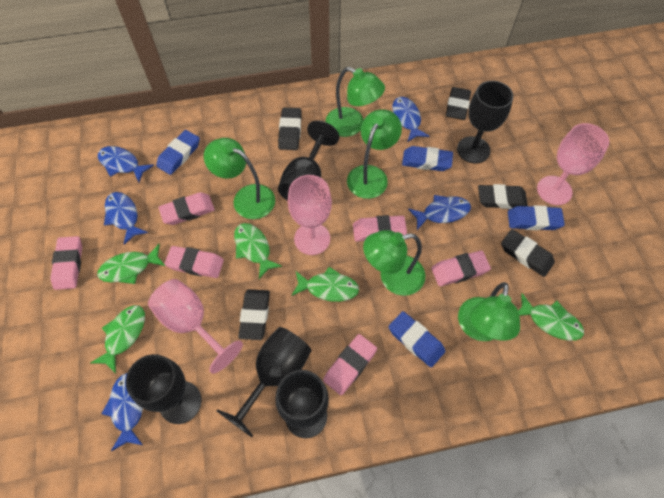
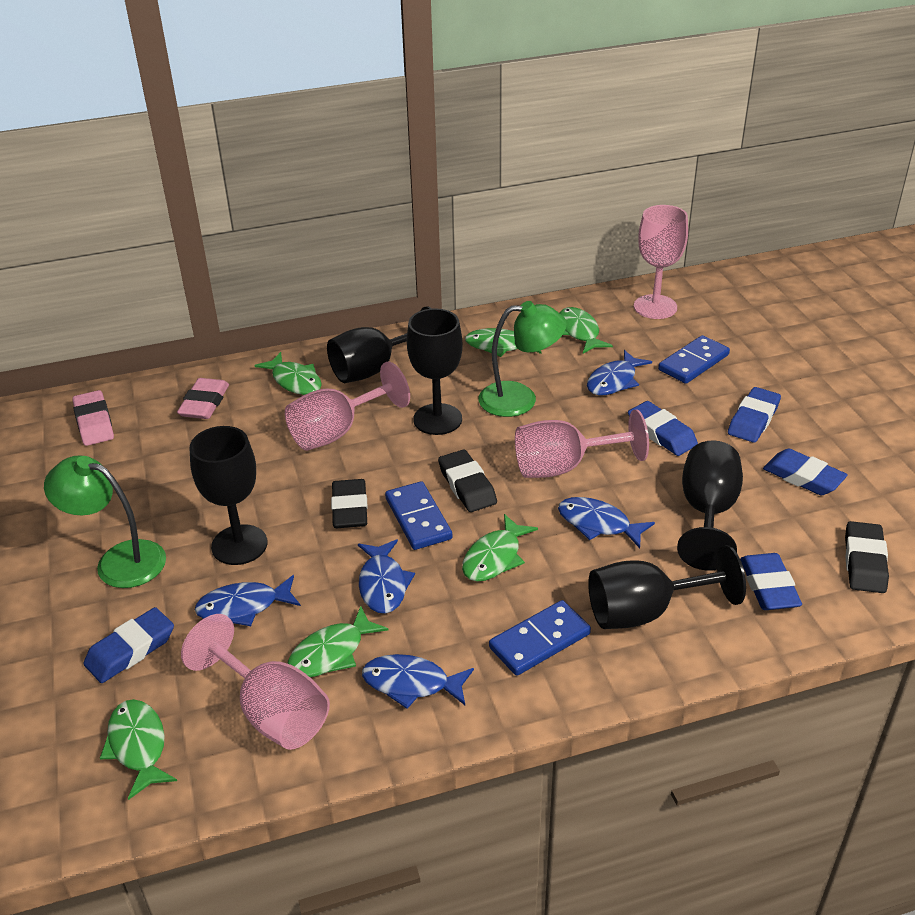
black eraser: 5 -> 3
blue domino: 0 -> 3
blue eraser: 4 -> 5
green fish: 5 -> 6
green lamp: 5 -> 2
pink eraser: 6 -> 2
pink goblet: 3 -> 4

